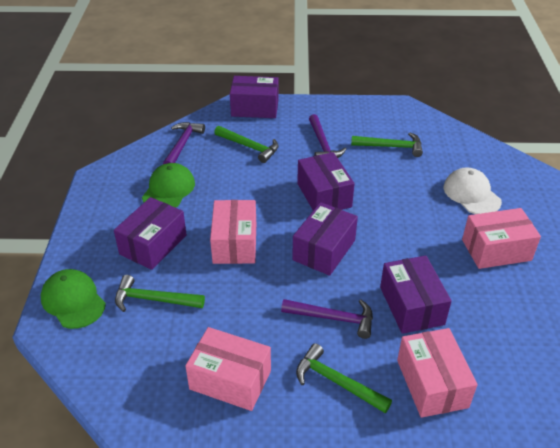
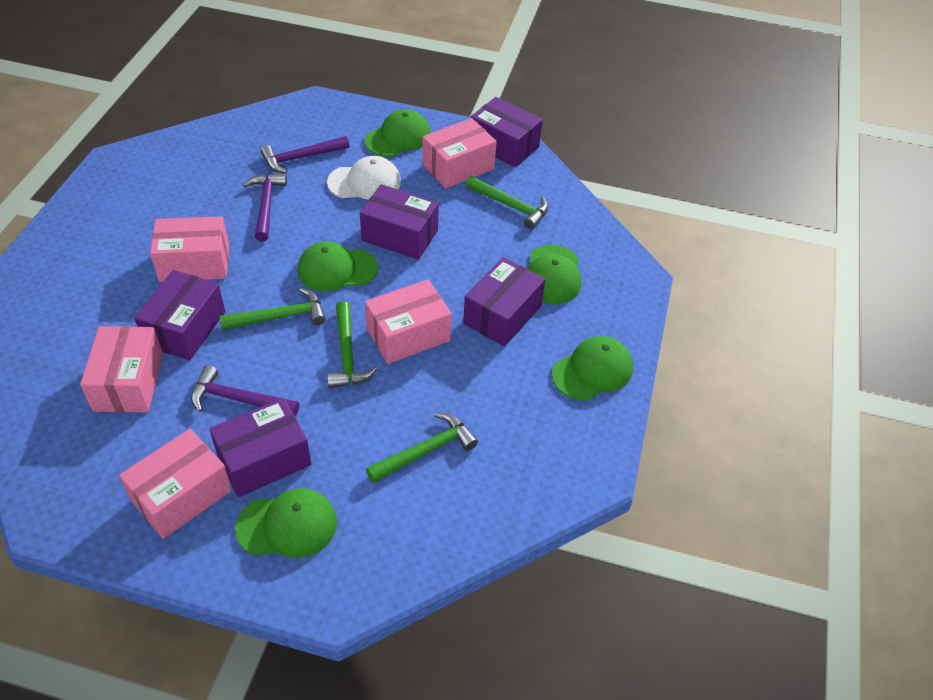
green cap: 2 -> 5
pink box: 4 -> 5

